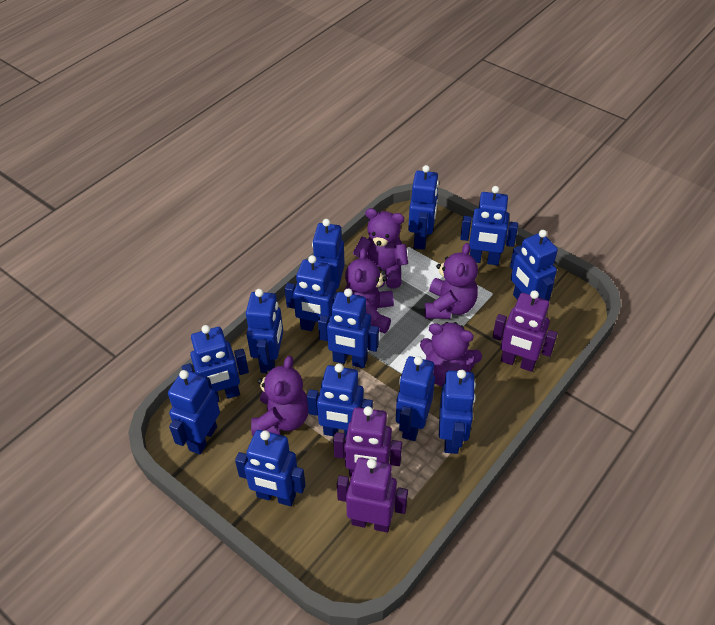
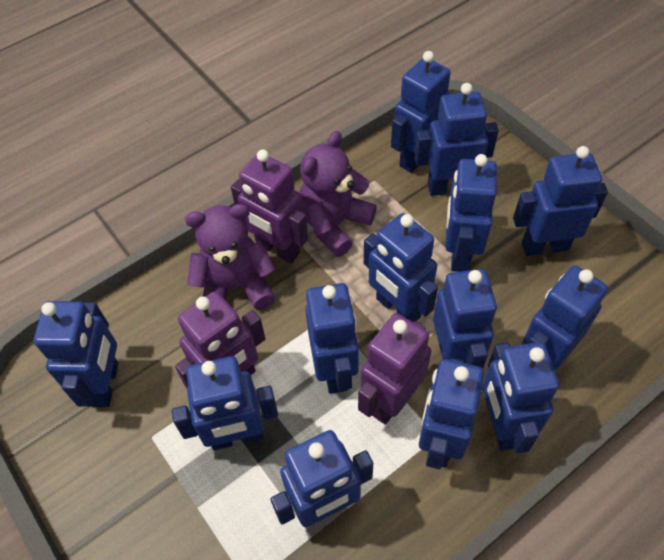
purple teddy bear: 5 -> 2

